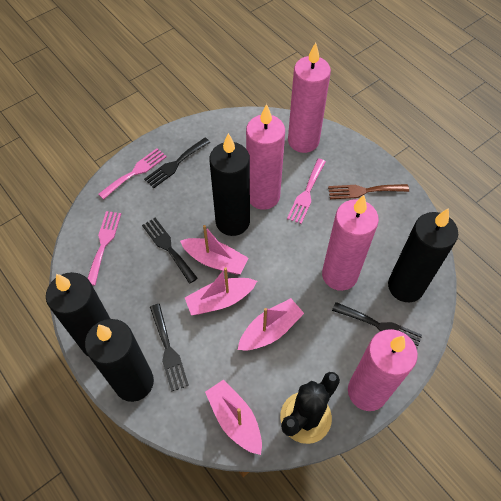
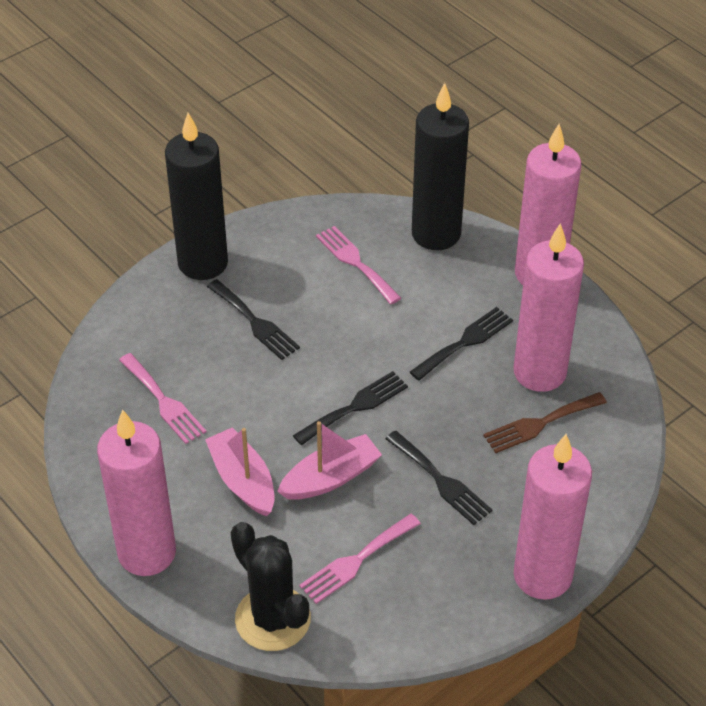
black candle: 4 -> 2
pink boat: 4 -> 2

